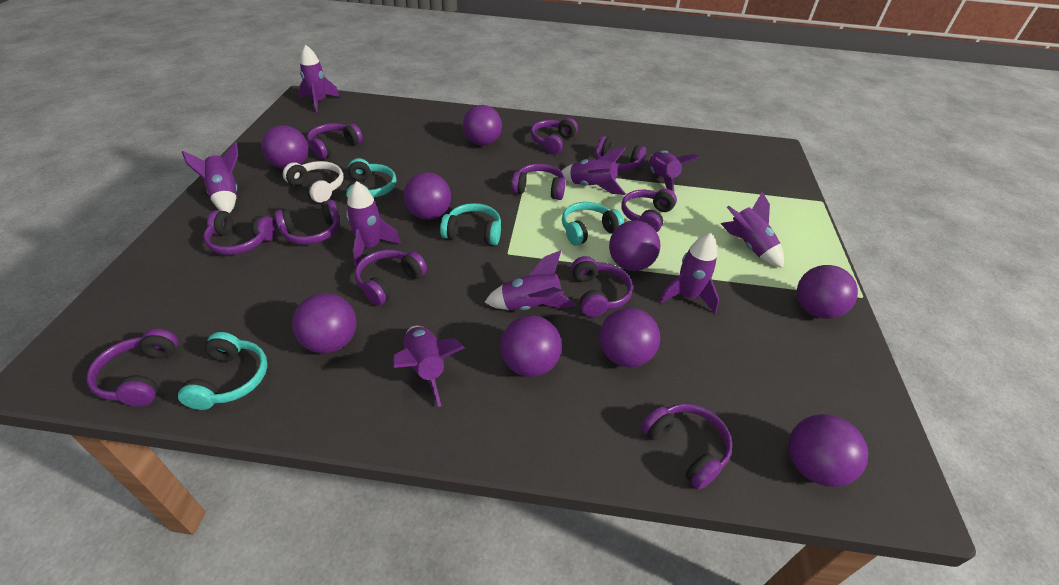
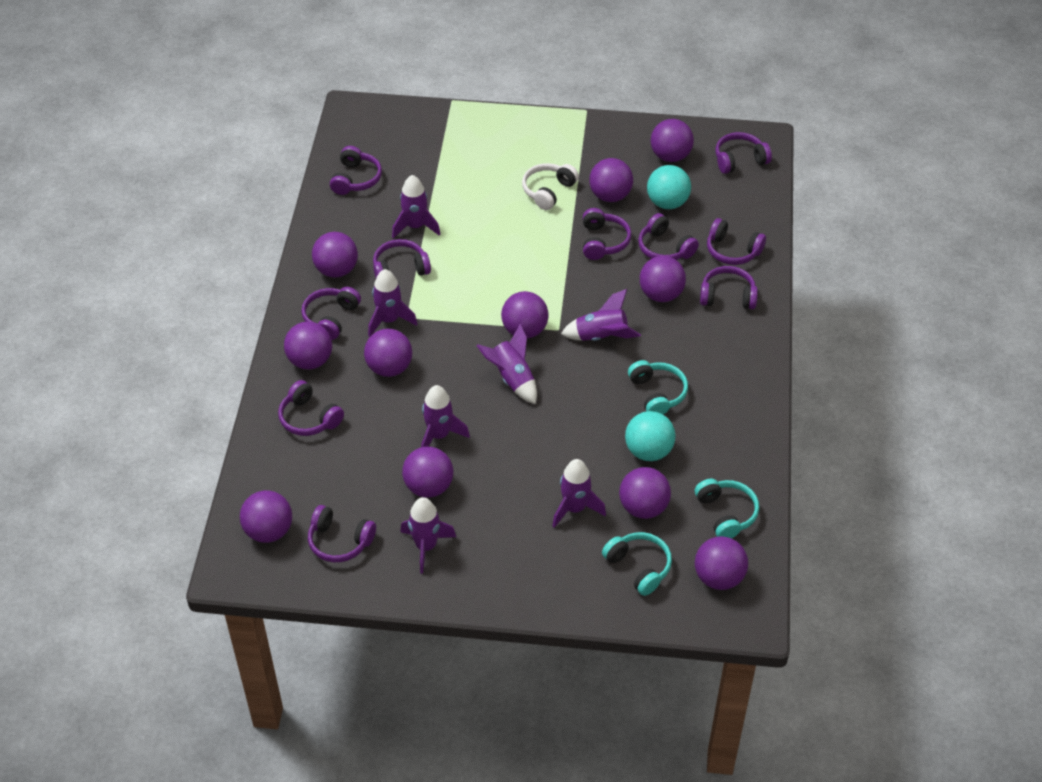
purple ball: 9 -> 11
purple headphones: 11 -> 10
purple rocket: 9 -> 7
turquoise ball: 0 -> 2
turquoise headphones: 4 -> 3

